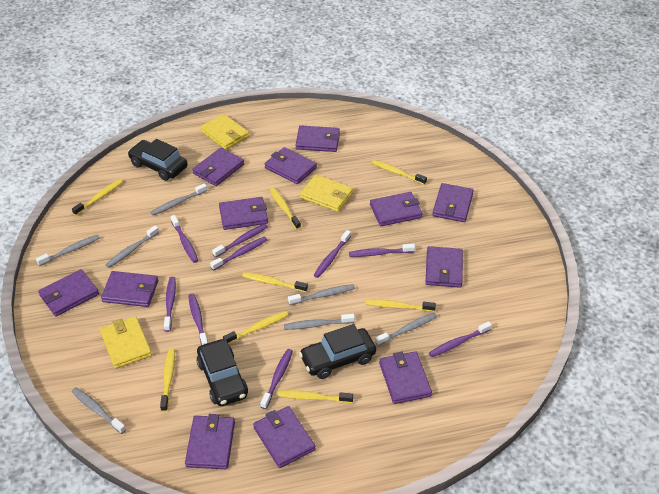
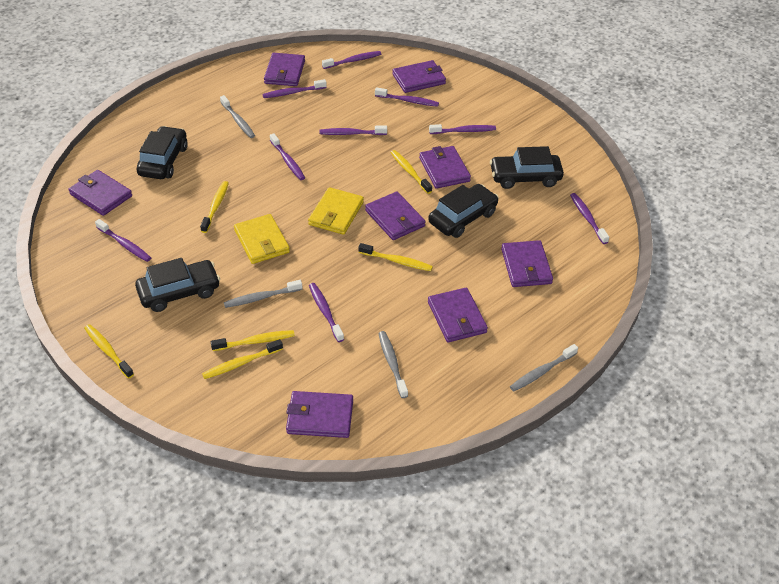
black car: 3 -> 4
grey toothbrush: 7 -> 4
purple wallet: 12 -> 8
yellow toothbrush: 8 -> 6
yellow wallet: 3 -> 2

